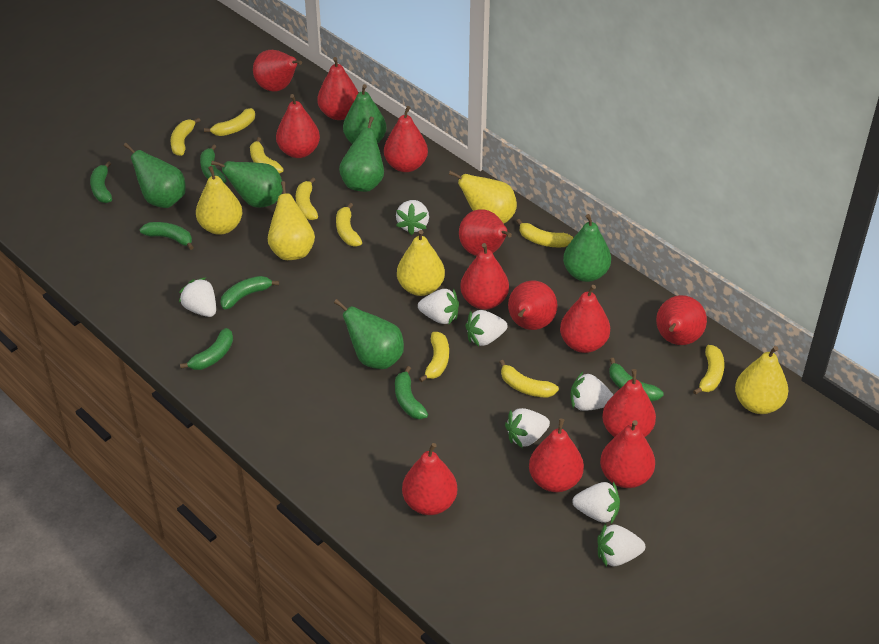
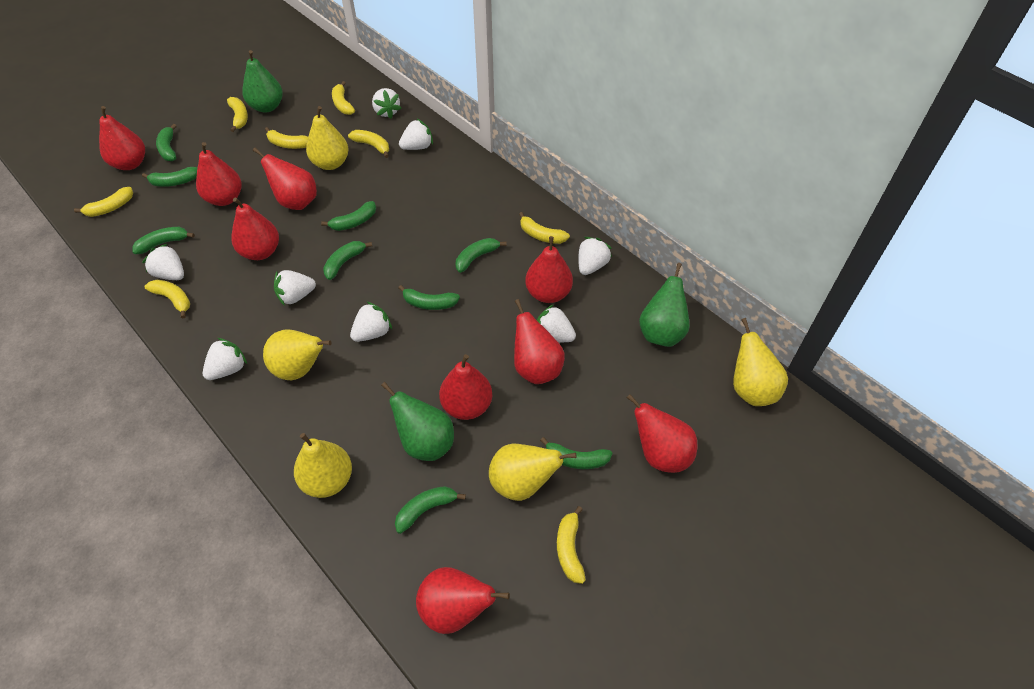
green banana: 7 -> 9
green pear: 6 -> 3
red pear: 13 -> 9
yellow banana: 9 -> 8

